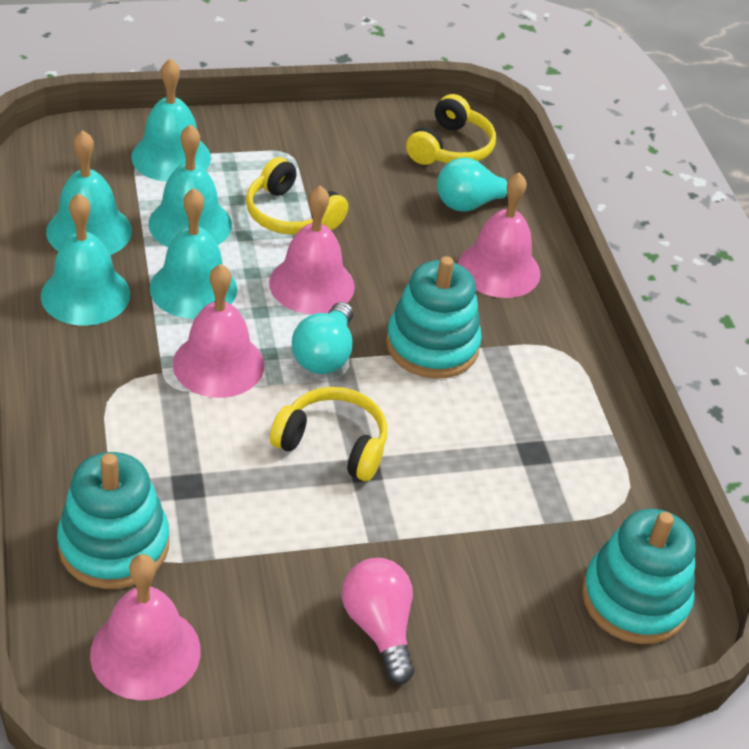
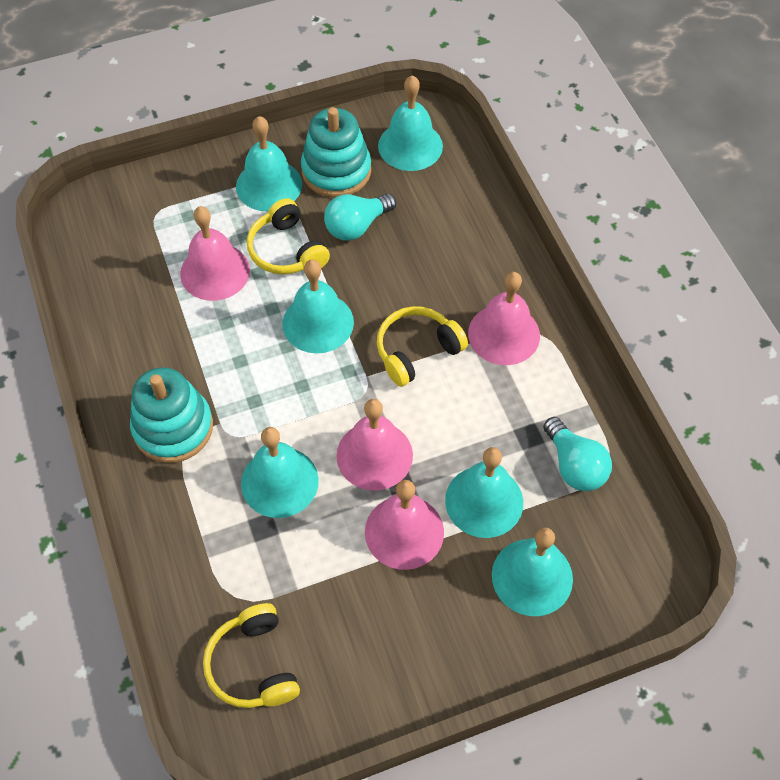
pink light bulb: 1 -> 0
turquoise bell: 5 -> 6
turquoise stacking toy: 3 -> 2

